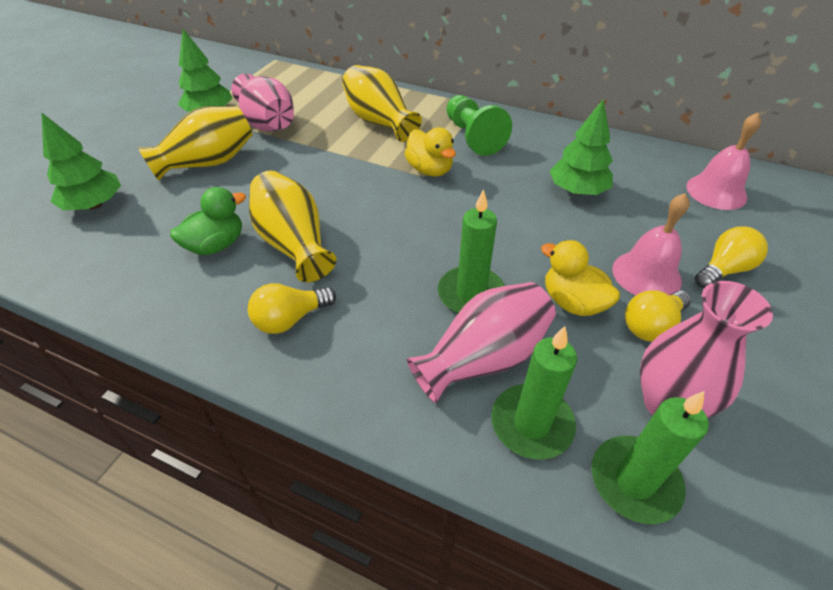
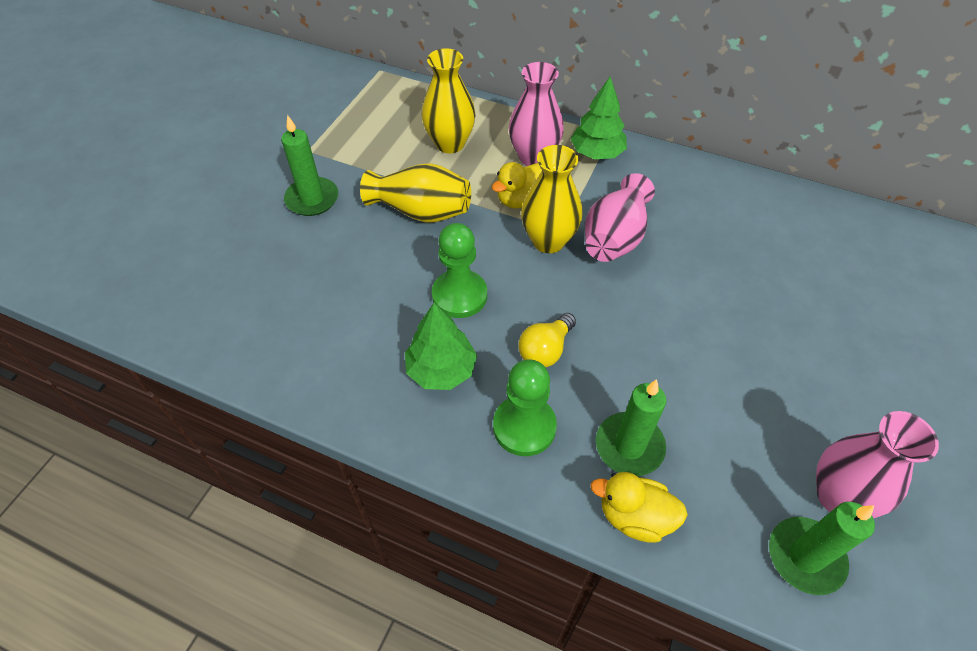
green duck: 1 -> 0
green pawn: 1 -> 2
green tree: 3 -> 2
pink bell: 2 -> 0
yellow light bulb: 3 -> 1

